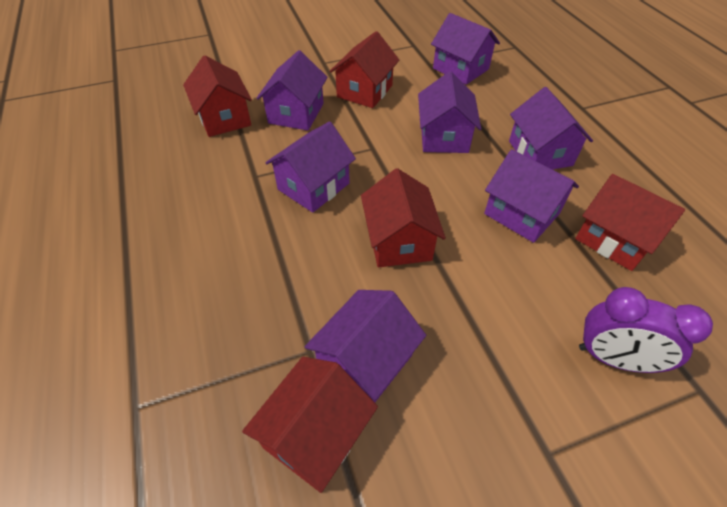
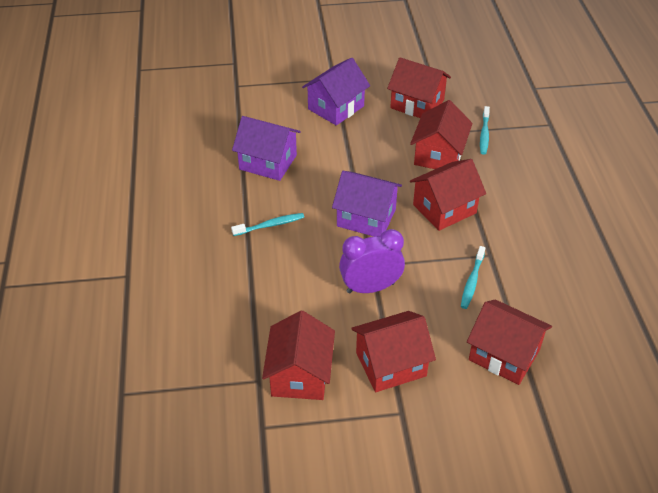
purple house: 7 -> 3
red house: 5 -> 6
turquoise toothbrush: 0 -> 3

